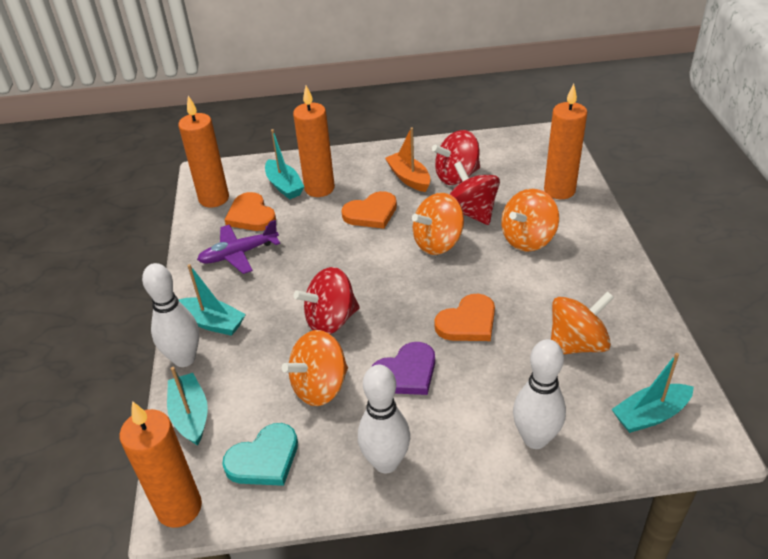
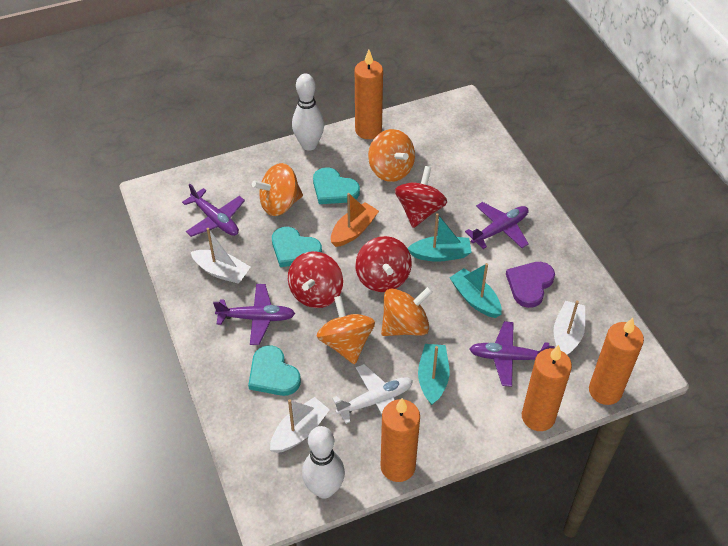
orange heart: 3 -> 0
purple plane: 1 -> 4
turquoise boat: 4 -> 3
turquoise heart: 1 -> 3
white boat: 0 -> 3
white bowling pin: 3 -> 2
white plane: 0 -> 1

